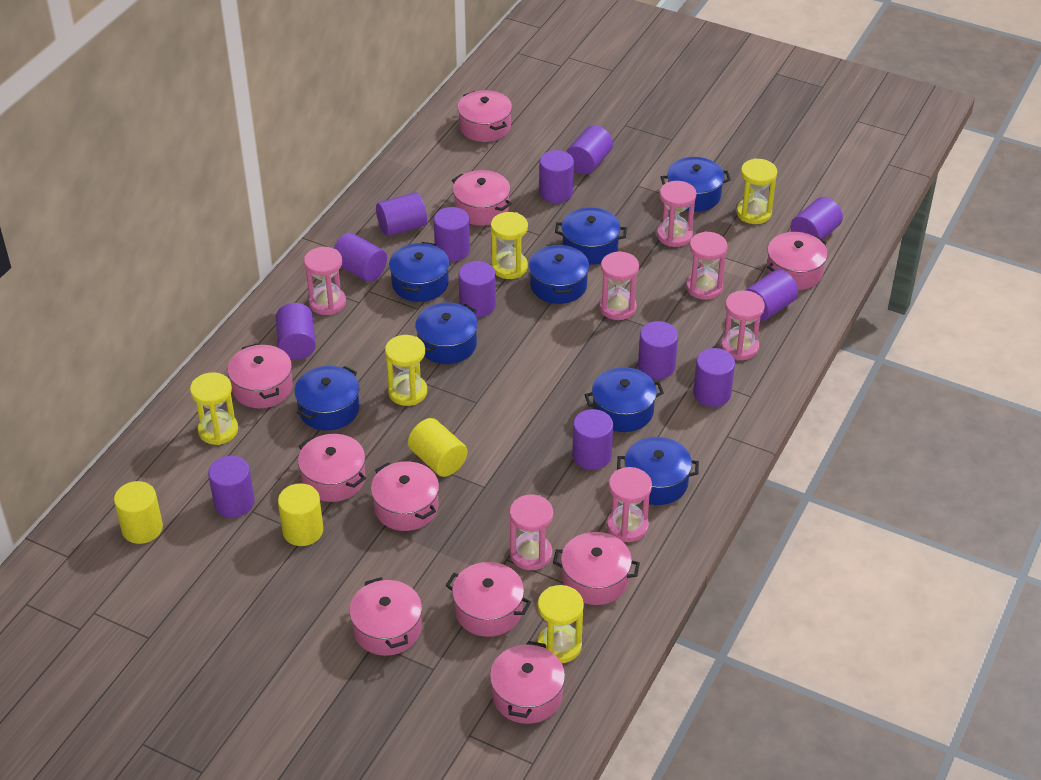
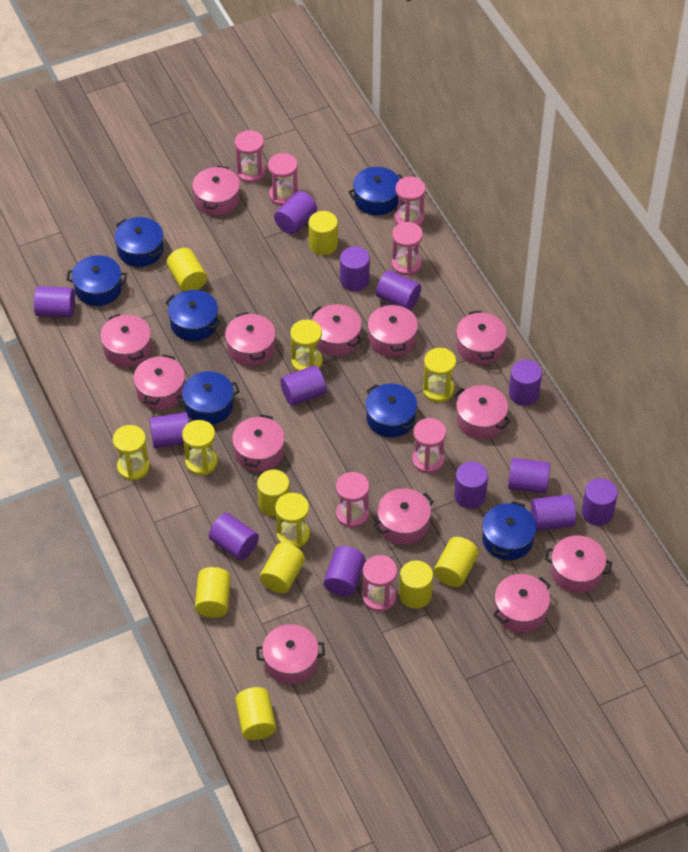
blue pot: 8 -> 7
pink pot: 10 -> 13
yellow cylinder: 3 -> 8

